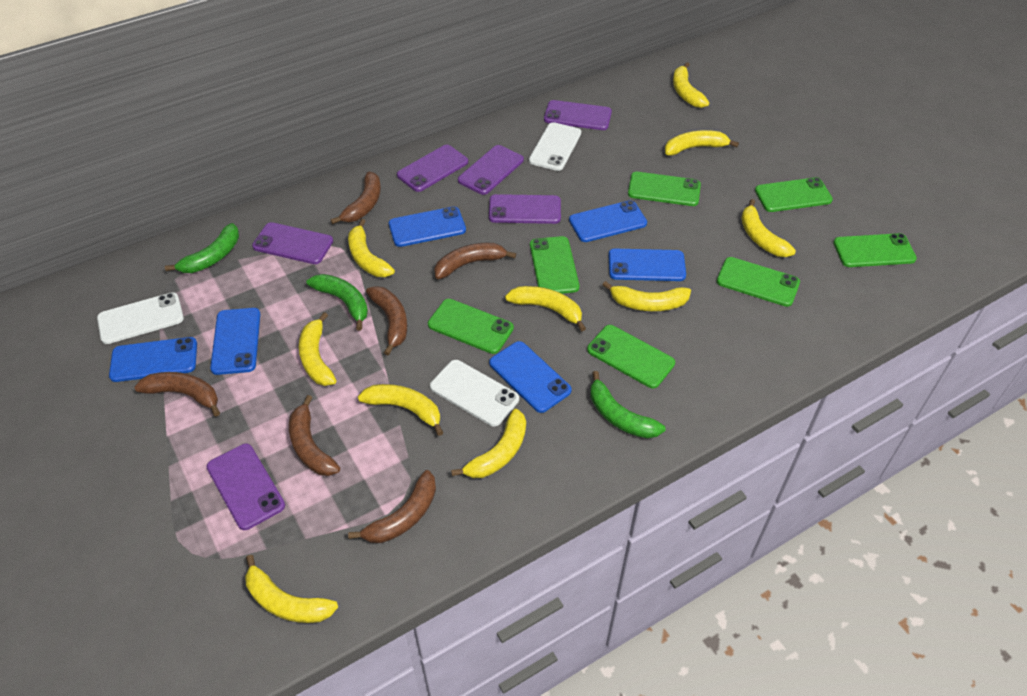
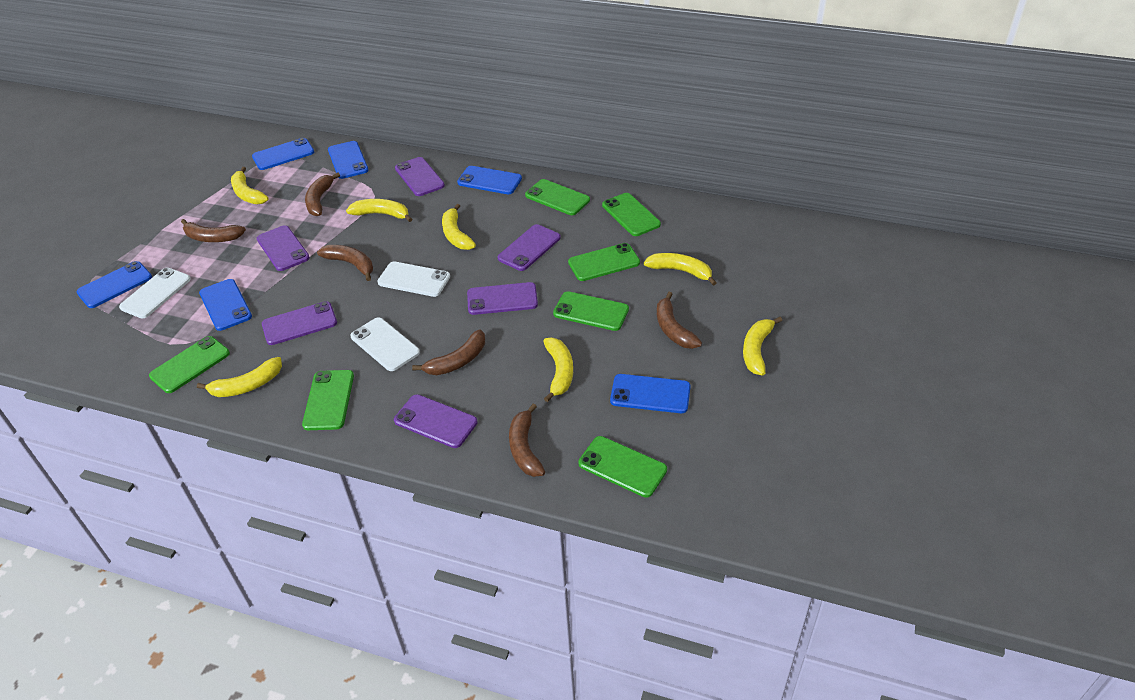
green banana: 3 -> 0
yellow banana: 10 -> 7

